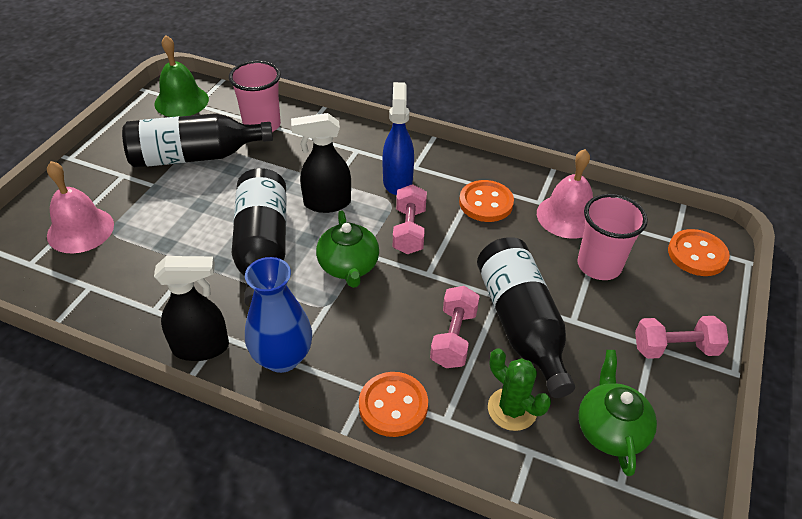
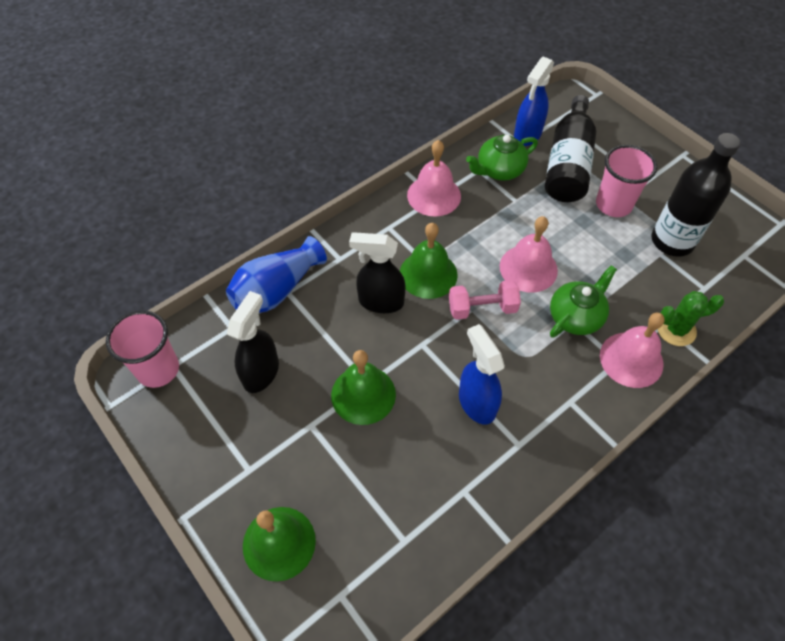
black bottle: 3 -> 2
blue spray bottle: 1 -> 2
green bell: 1 -> 3
orange button: 3 -> 0
pink bell: 2 -> 3
pink dumbbell: 3 -> 1

